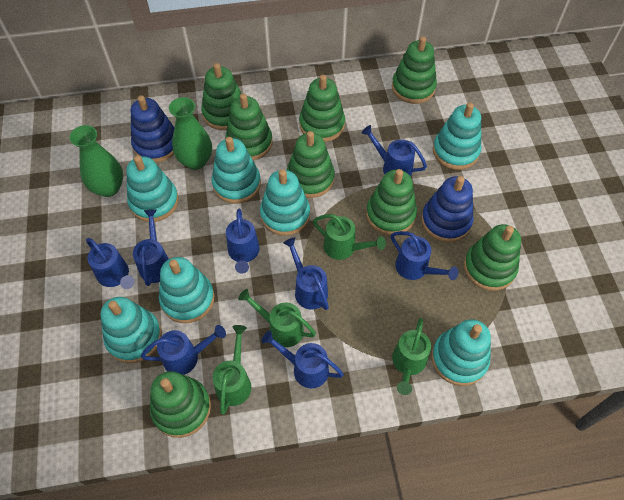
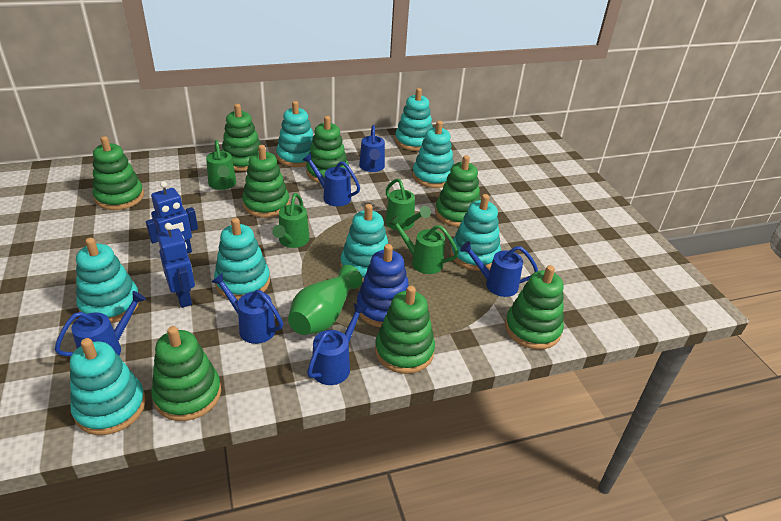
blue robot: 0 -> 2
blue stacking toy: 2 -> 1
blue watering can: 8 -> 6
green vase: 2 -> 1
turquoise stacking toy: 7 -> 8

